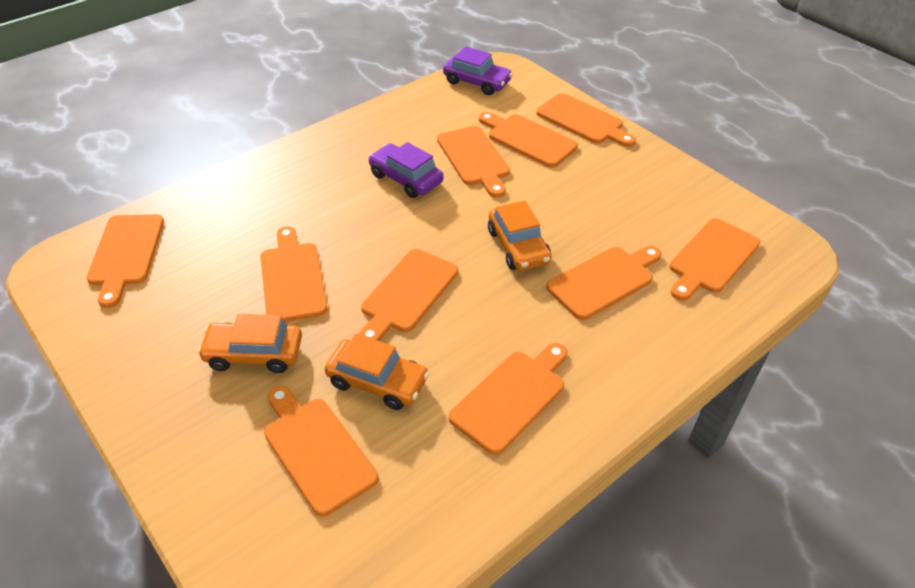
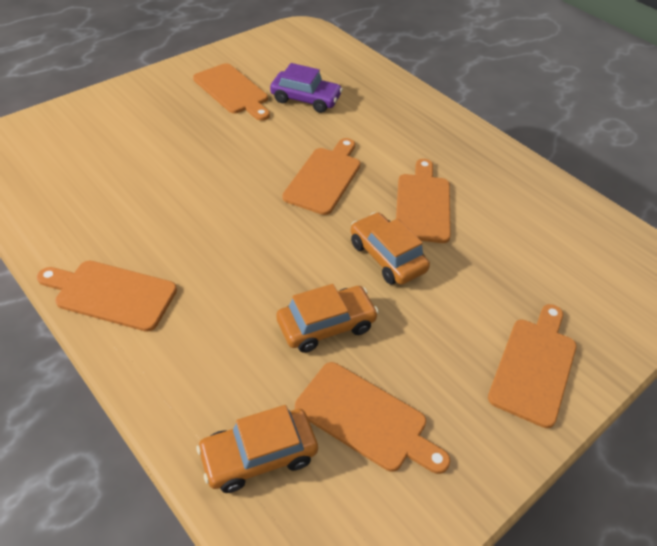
orange cutting board: 10 -> 6
purple car: 2 -> 1

